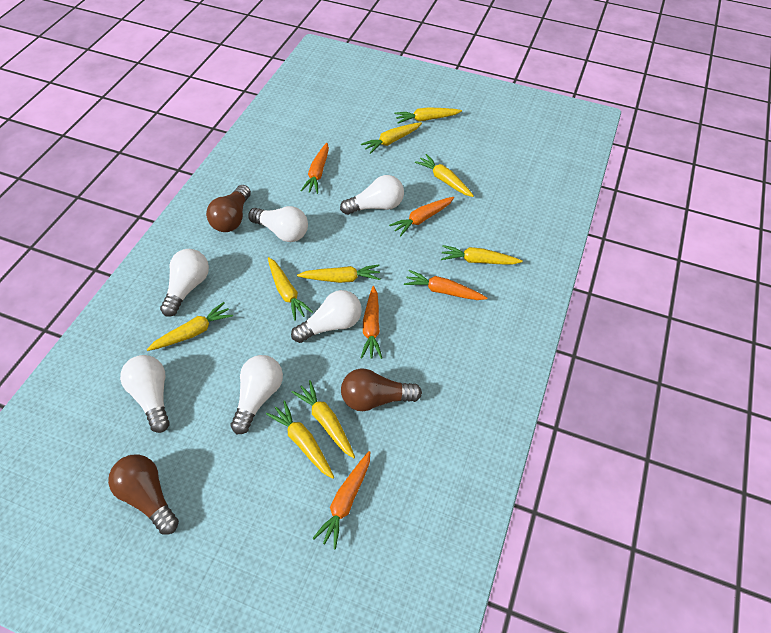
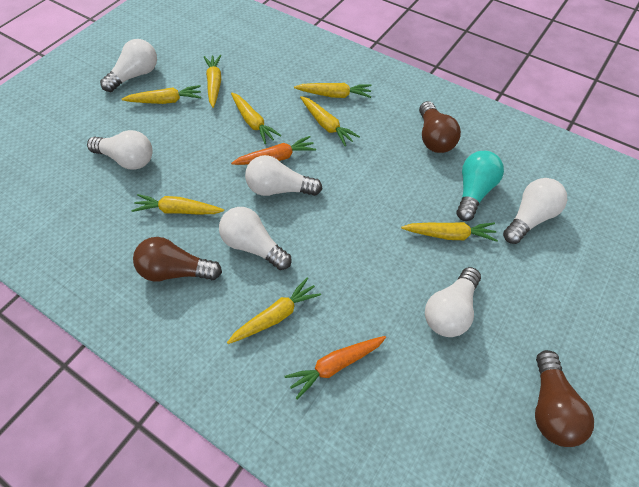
orange carrot: 5 -> 2
turquoise light bulb: 0 -> 1
yellow carrot: 9 -> 8

